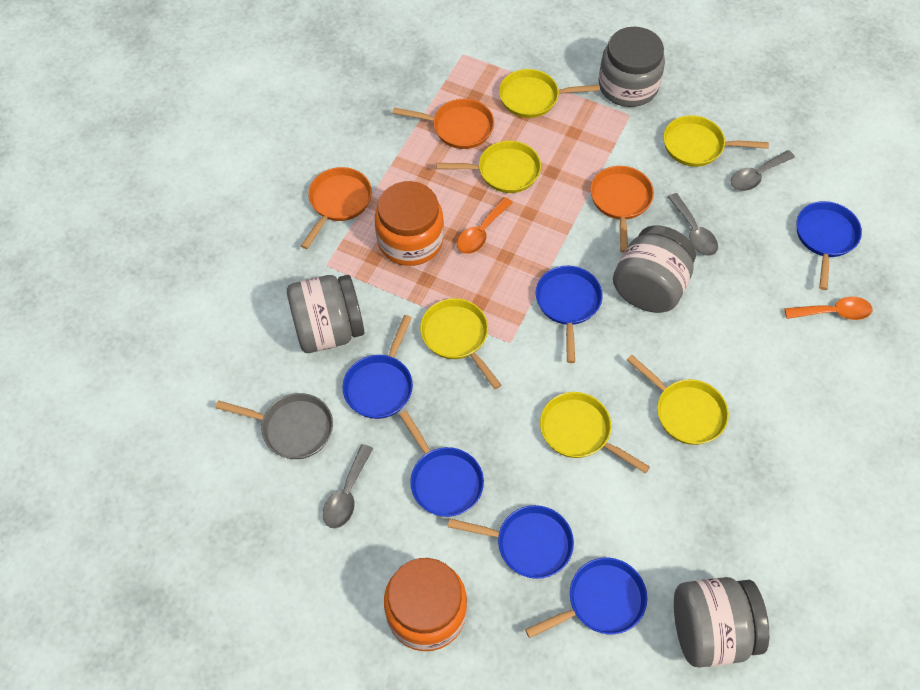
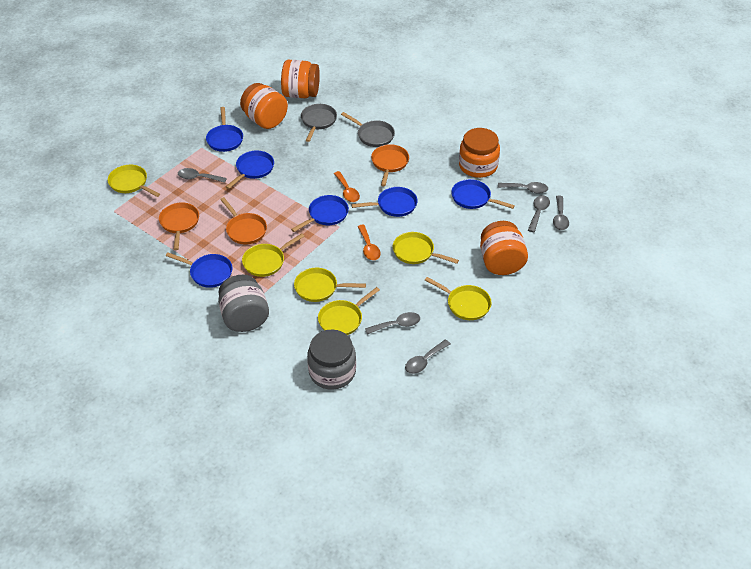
grey jar: 4 -> 2
grey pan: 1 -> 2
grey spoon: 3 -> 6
orange jar: 2 -> 4

